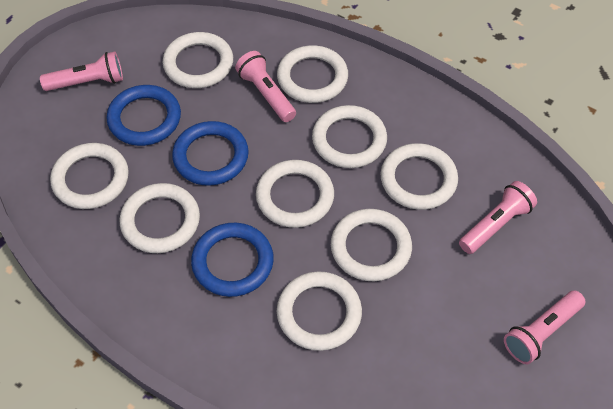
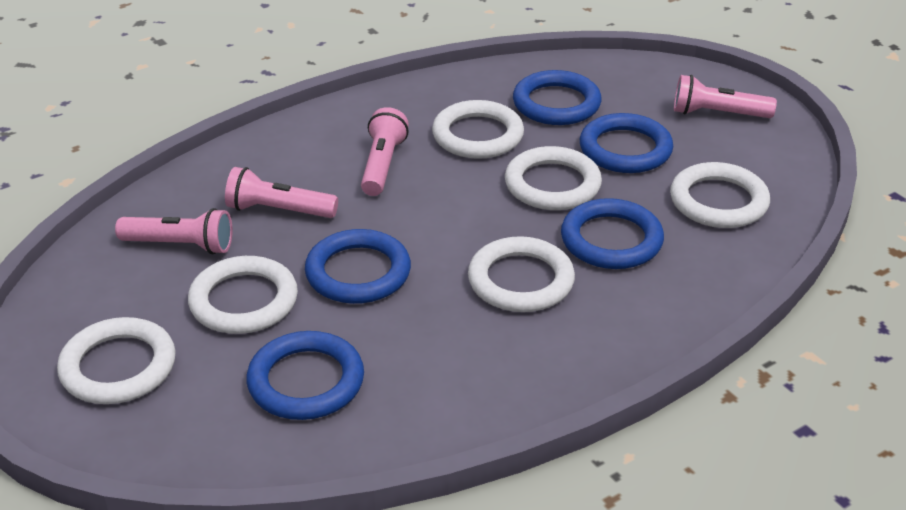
blue ring: 3 -> 5
white ring: 9 -> 6

